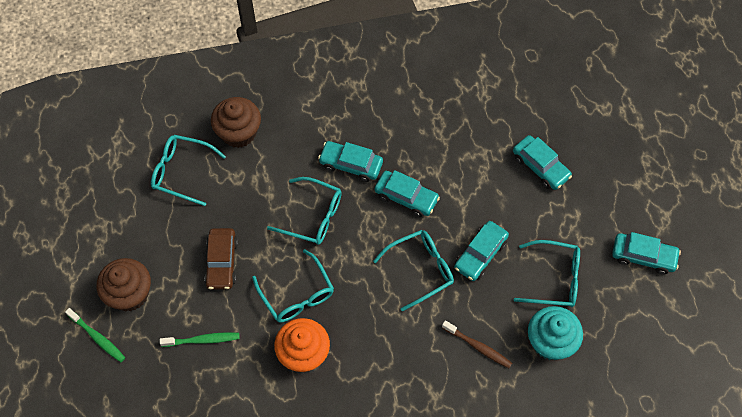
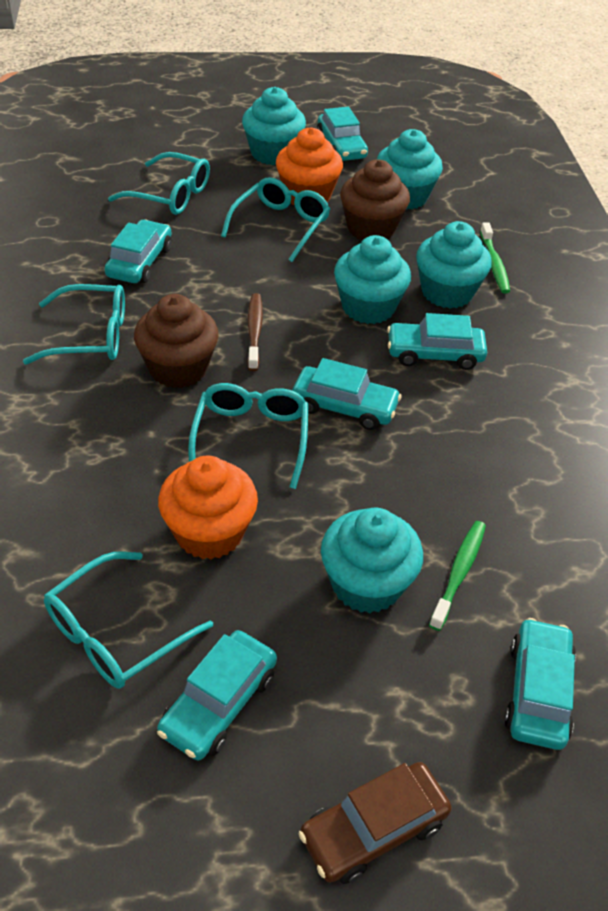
orange cupcake: 1 -> 2
turquoise car: 5 -> 6
turquoise cupcake: 1 -> 5

